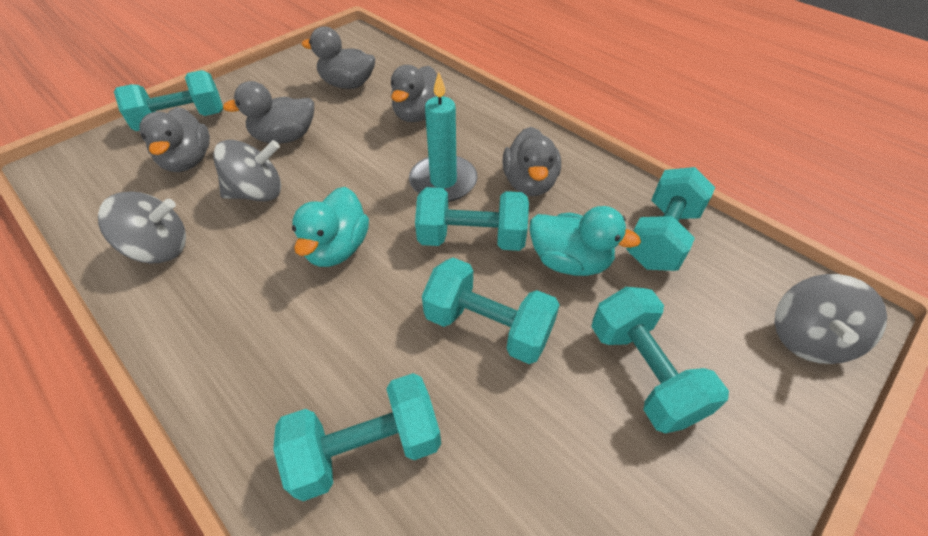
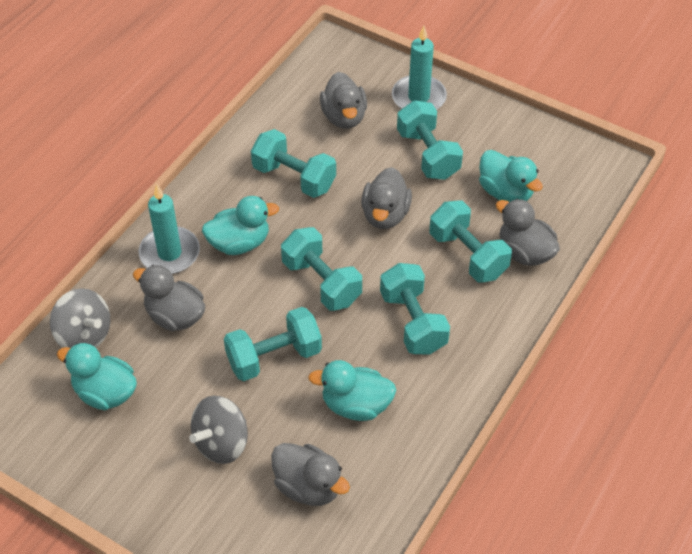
grey spinning top: 3 -> 2
turquoise candle: 1 -> 2
turquoise duck: 2 -> 4

